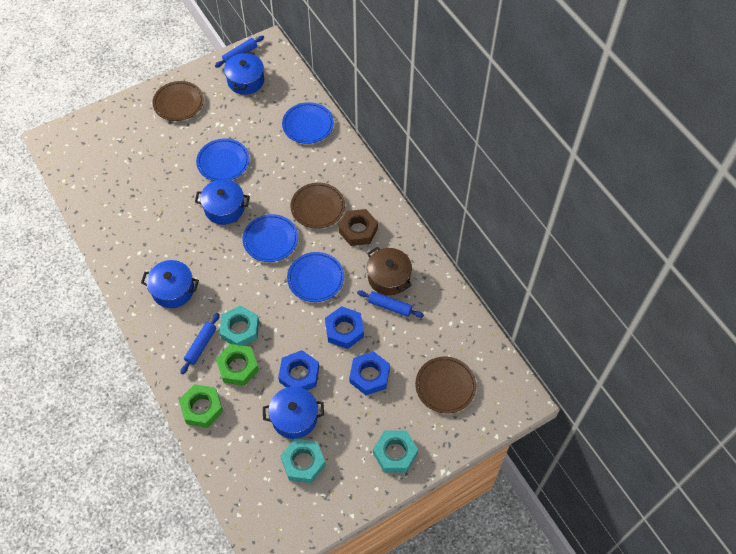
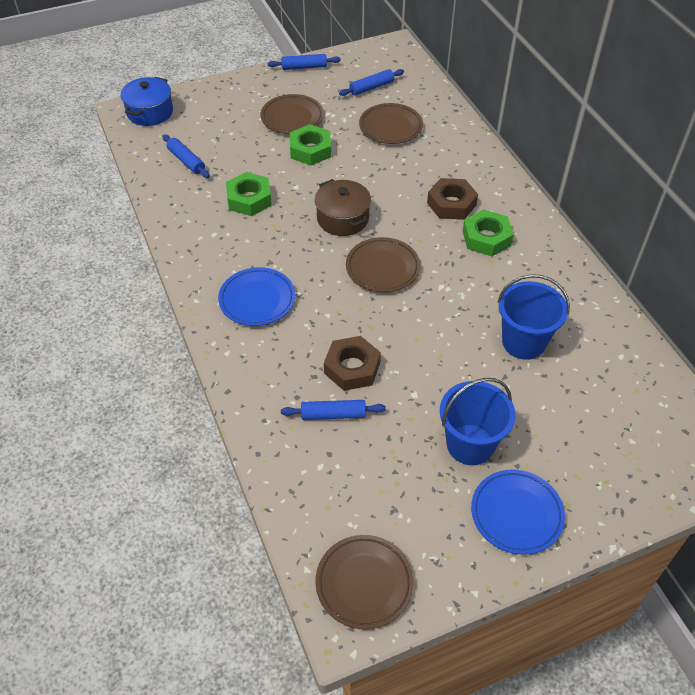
blue bucket: 0 -> 2
blue nut: 3 -> 0
blue plate: 4 -> 2
blue pot: 4 -> 1
blue rolling pin: 3 -> 4
brown nut: 1 -> 2
brown plate: 3 -> 4
green nut: 2 -> 3
turquoise nut: 3 -> 0

